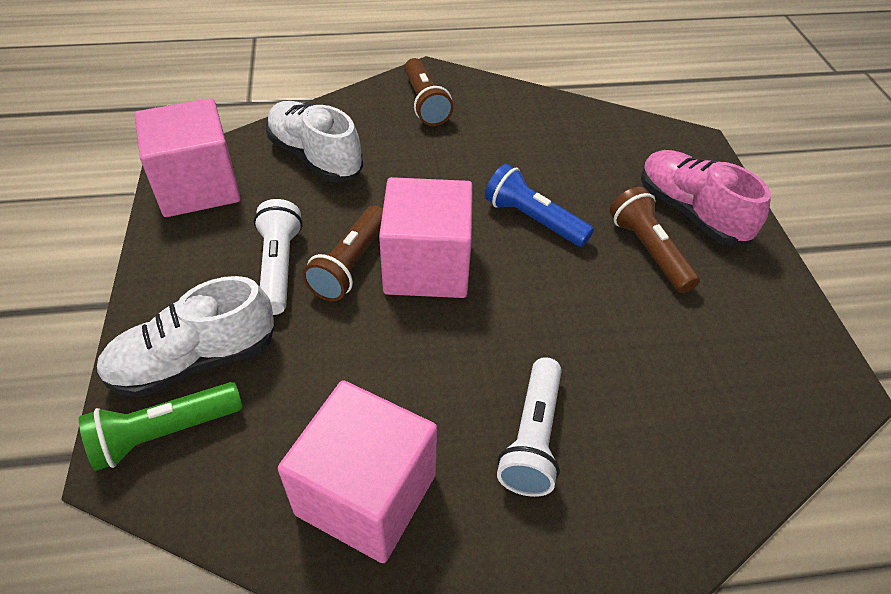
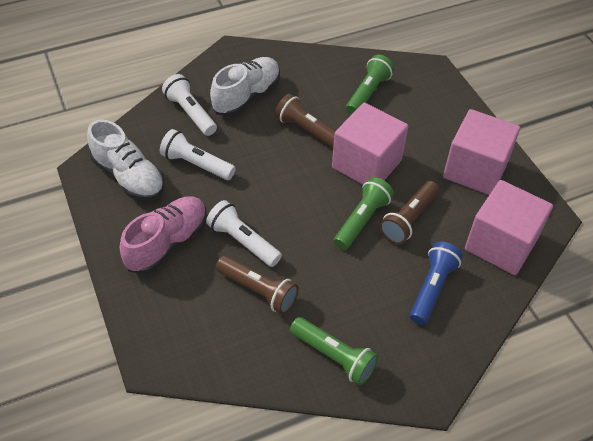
green flashlight: 1 -> 3
white flashlight: 2 -> 3

